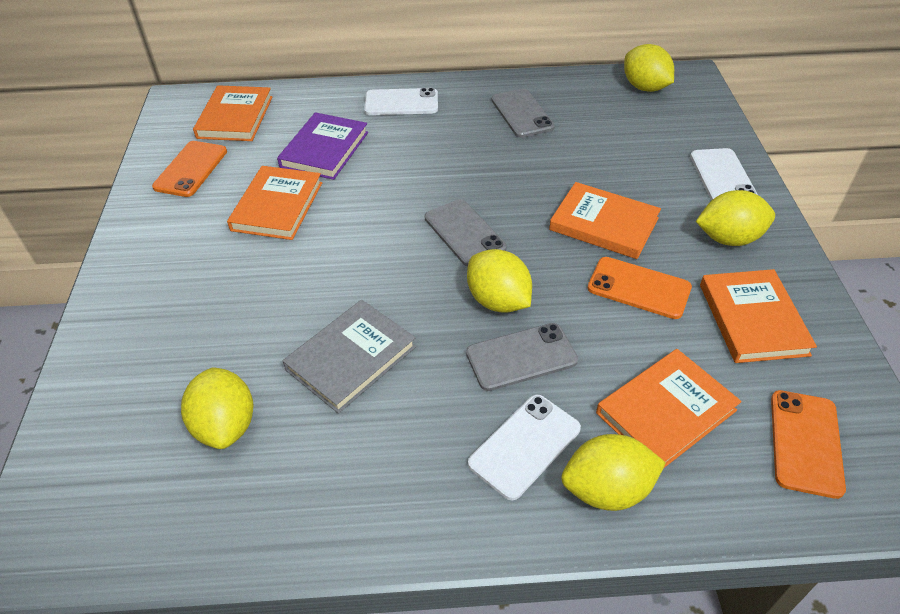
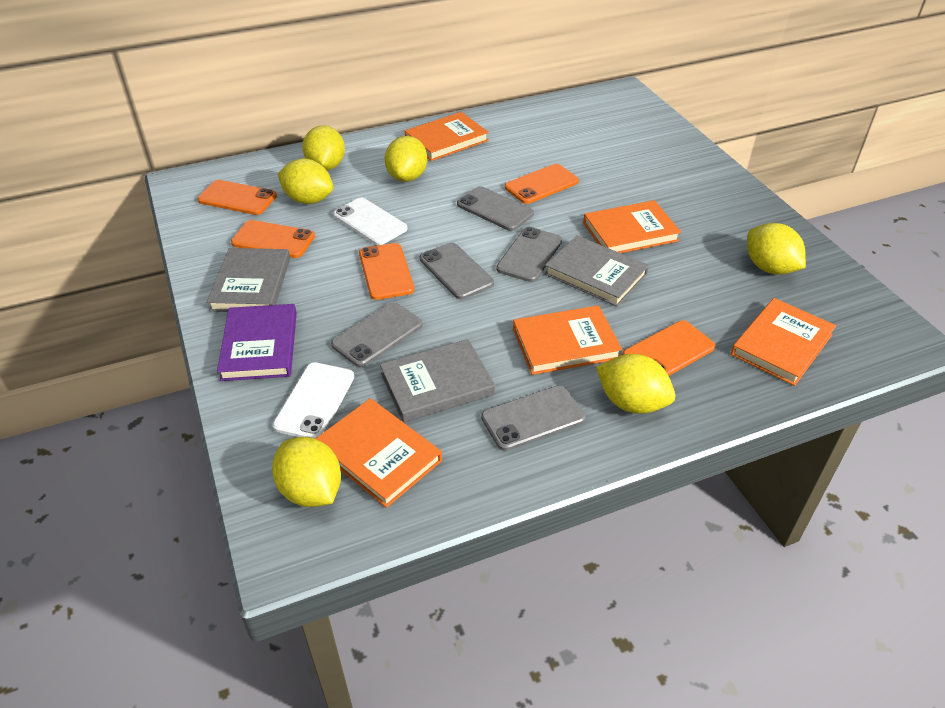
grey book: 1 -> 3
grey phone: 3 -> 5
orange phone: 3 -> 5
white phone: 3 -> 2
yellow lemon: 5 -> 6

